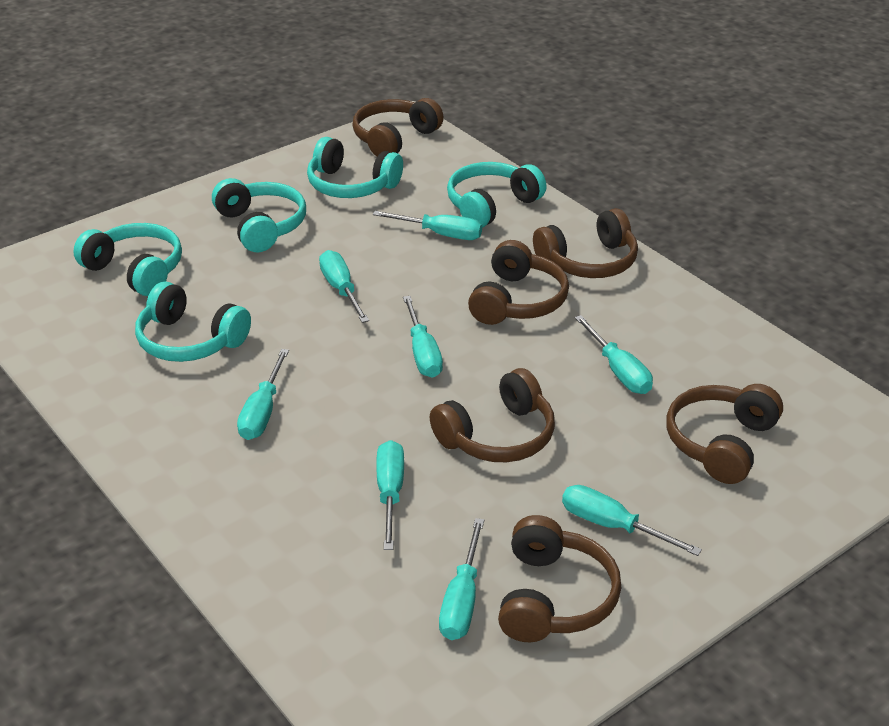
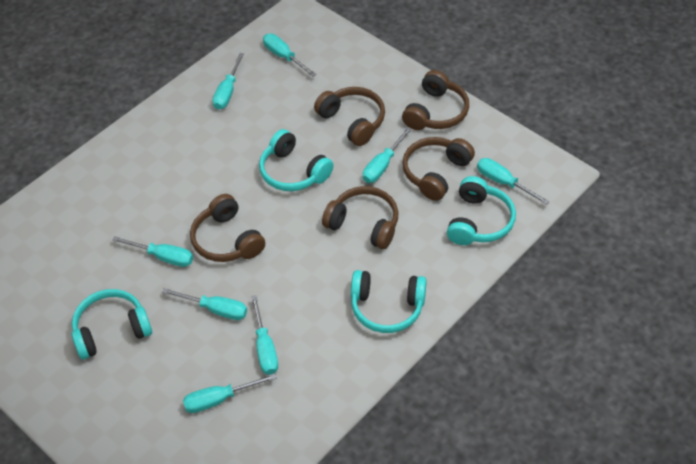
brown headphones: 6 -> 5
turquoise headphones: 5 -> 4

